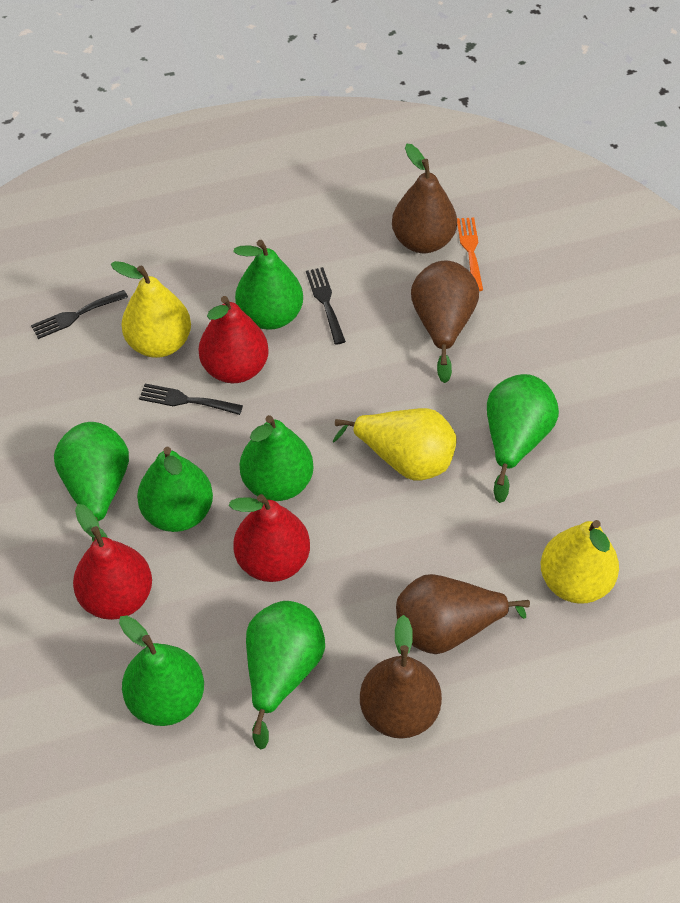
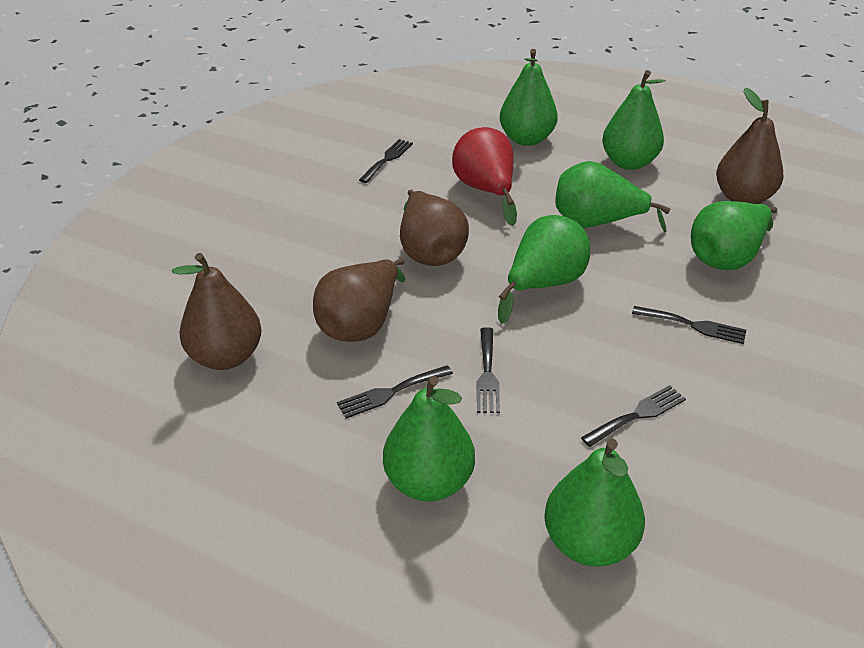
black fork: 3 -> 5
orange fork: 1 -> 0
red pear: 3 -> 1
yellow pear: 3 -> 0

